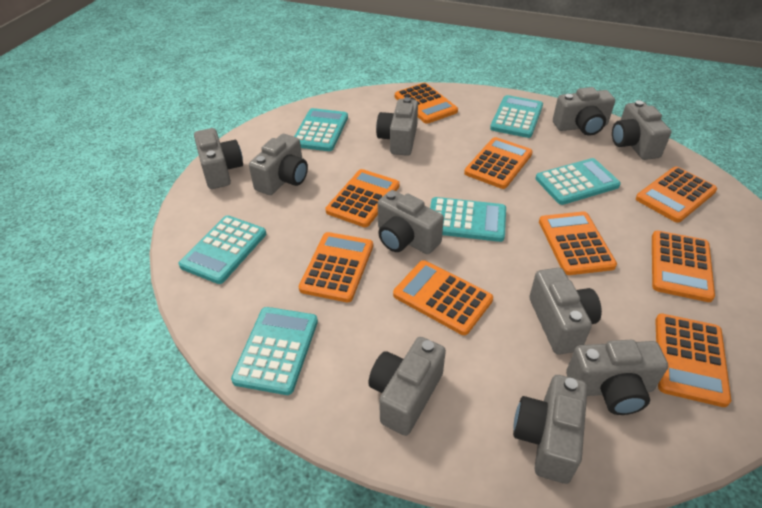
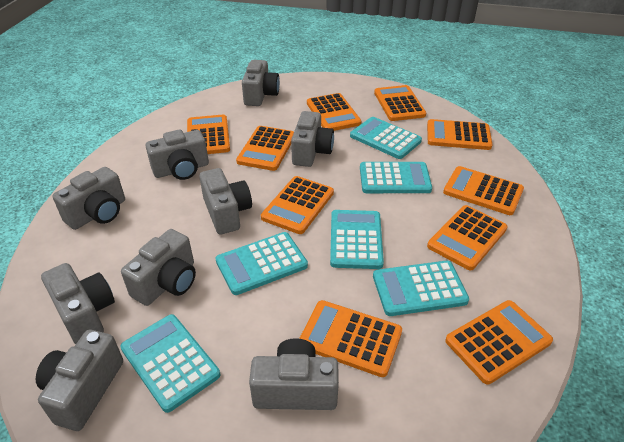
grey camera: 10 -> 9
orange calculator: 9 -> 10

